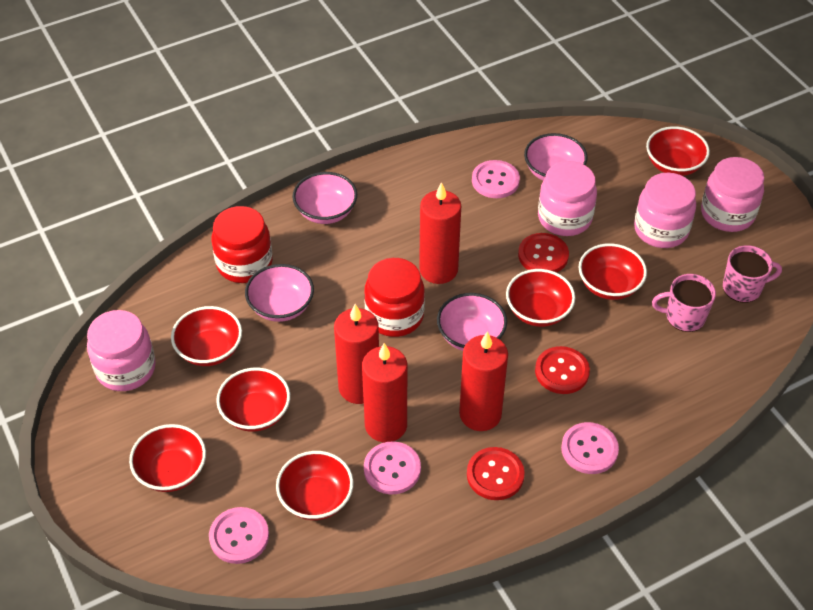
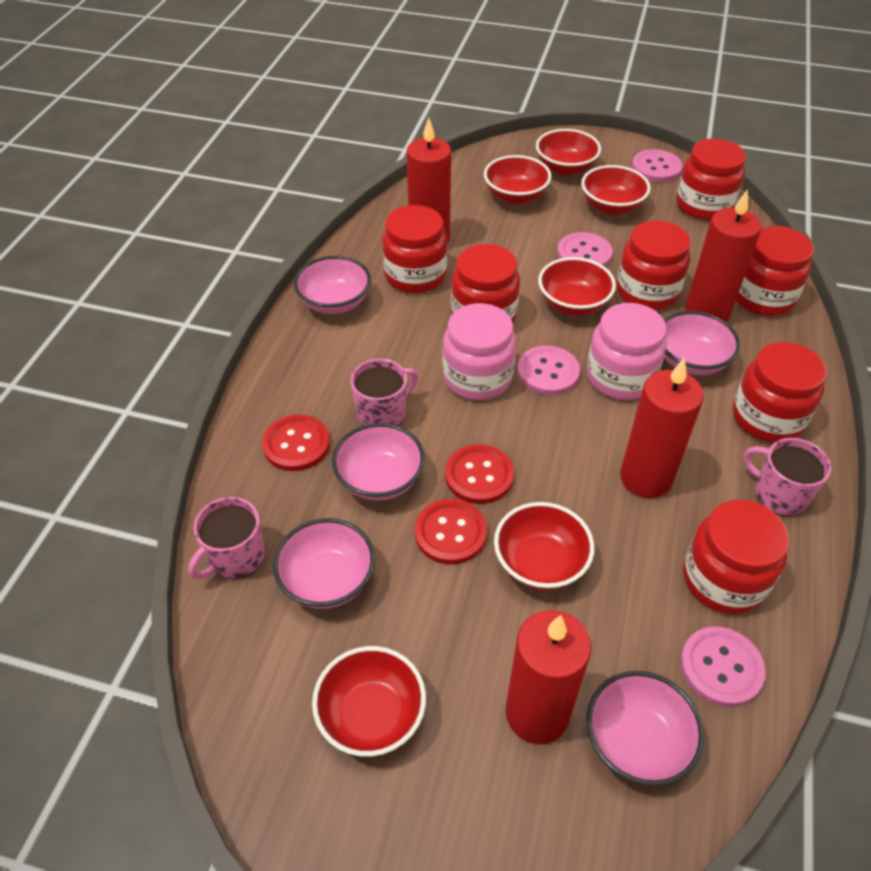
pink bowl: 4 -> 5
pink jar: 4 -> 2
pink mug: 2 -> 3
red bowl: 7 -> 6
red jar: 2 -> 7

